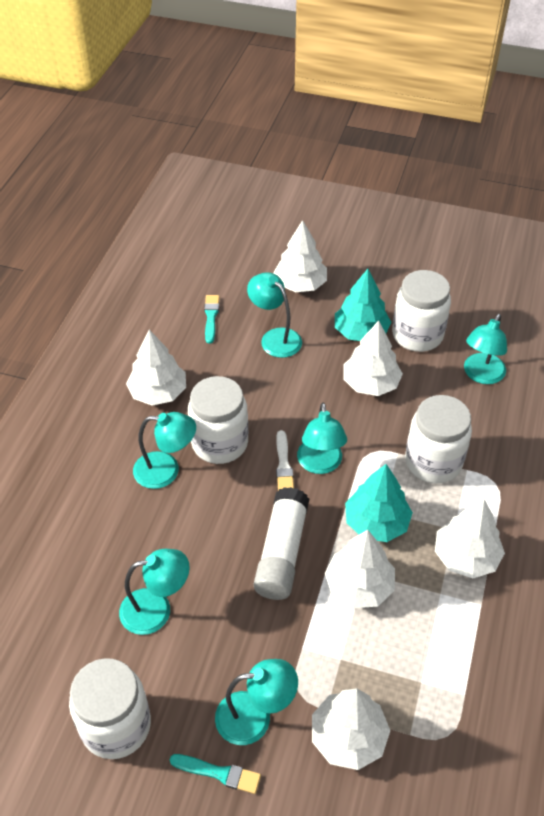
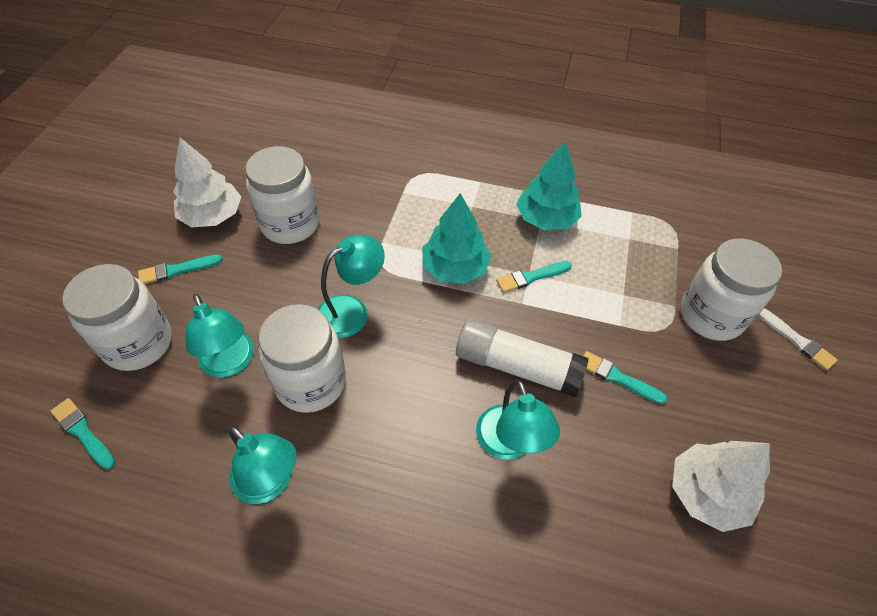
turquoise brush: 2 -> 4
turquoise lamp: 6 -> 4
white tree: 6 -> 2

